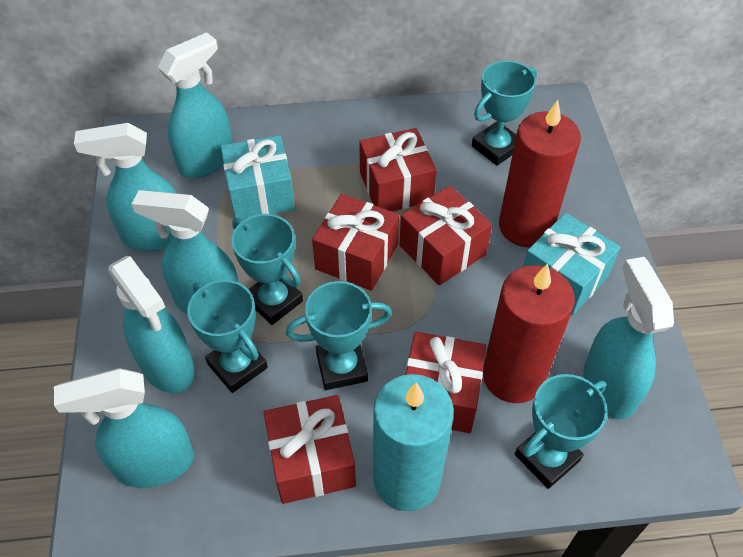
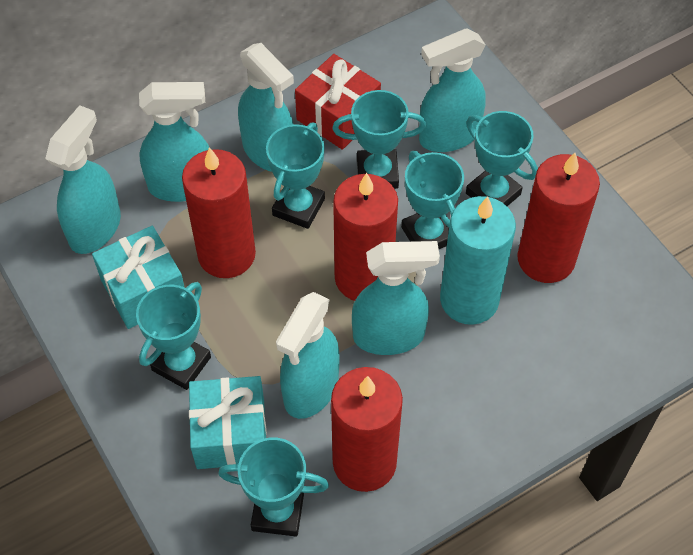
red candle: 2 -> 4
red gift: 5 -> 1
turquoise trophy: 5 -> 6

